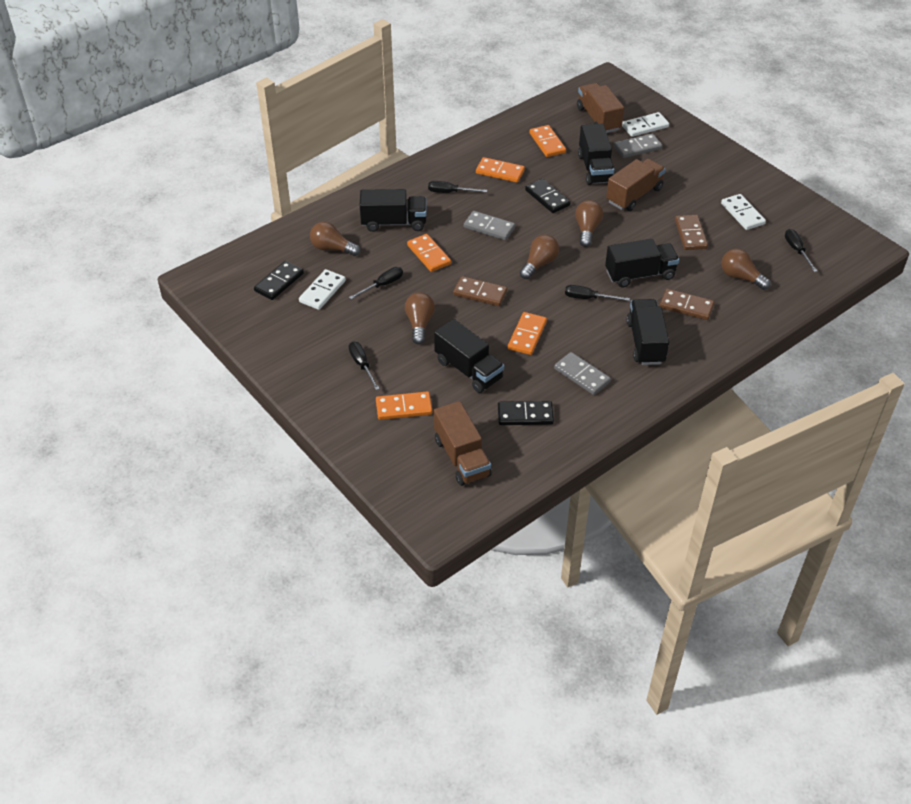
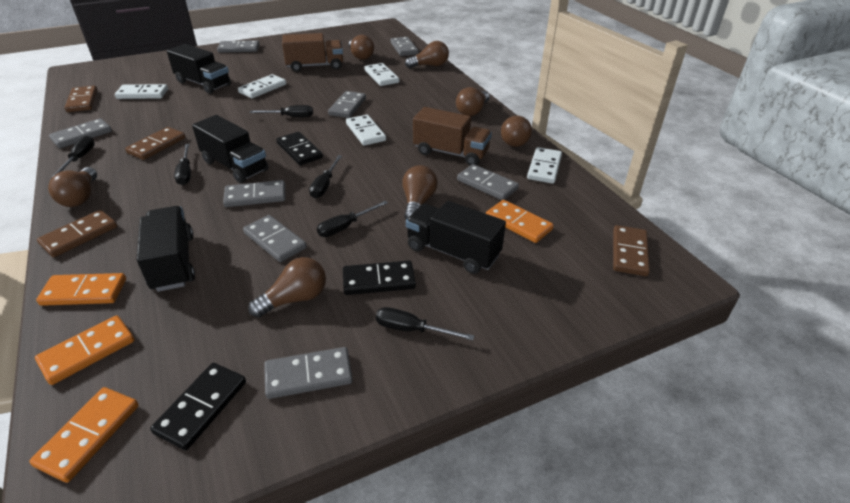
black screwdriver: 5 -> 6
black truck: 5 -> 4
brown domino: 3 -> 4
brown light bulb: 5 -> 7
brown truck: 3 -> 2
grey domino: 3 -> 8
orange domino: 5 -> 4
white domino: 3 -> 5

